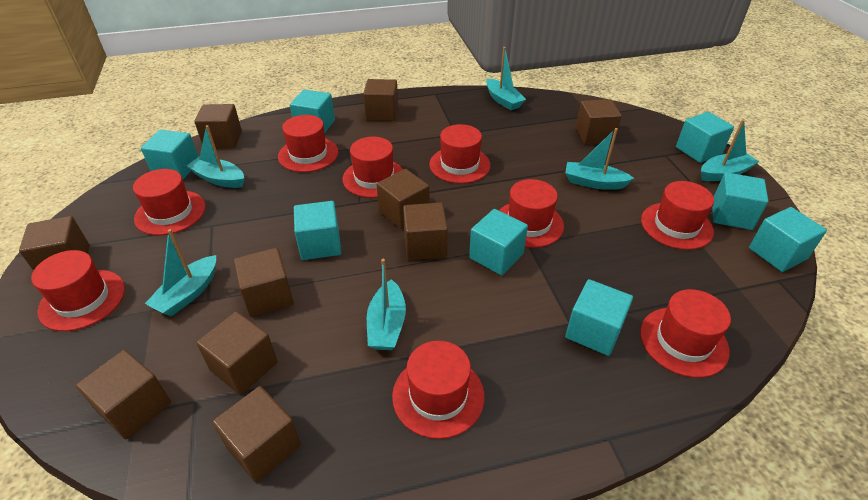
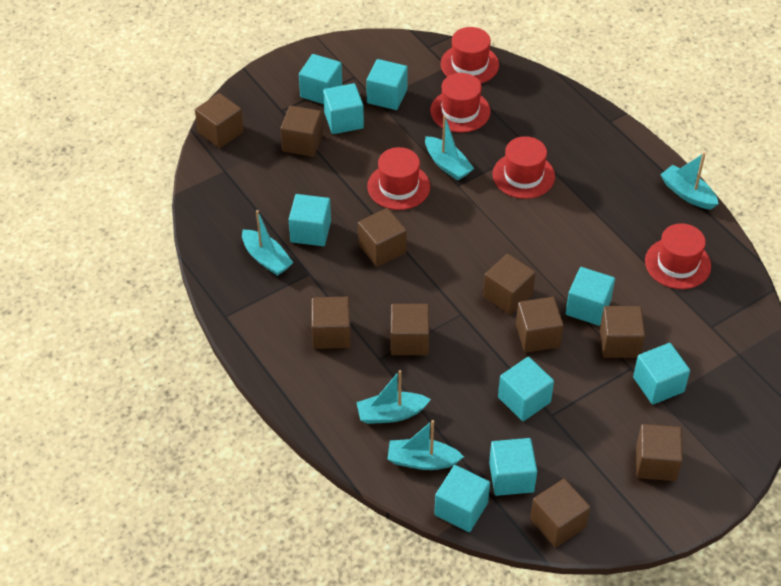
red hat: 9 -> 5
turquoise boat: 6 -> 5
turquoise cube: 8 -> 9

